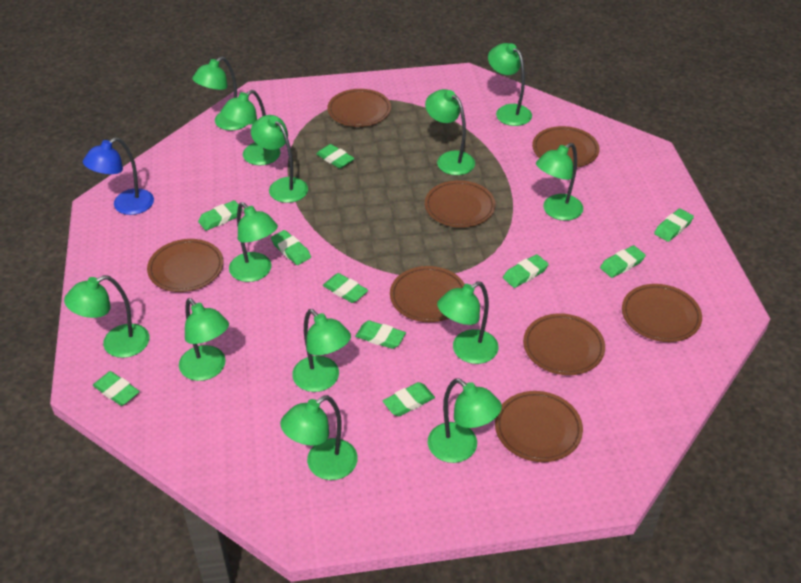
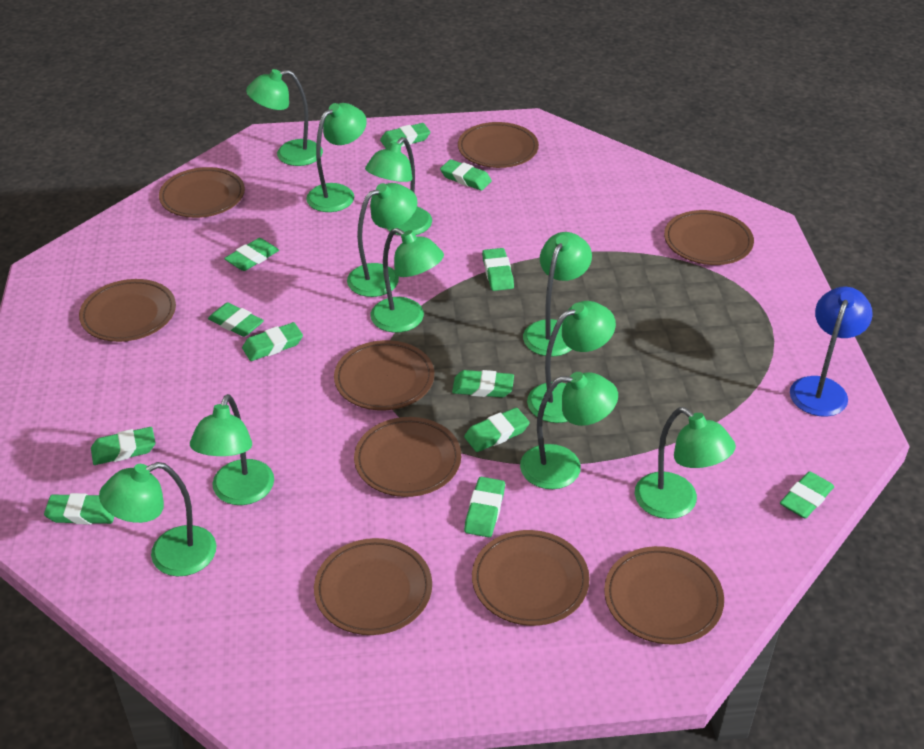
brown plate: 8 -> 9
green eraser: 10 -> 12
green lamp: 13 -> 11

